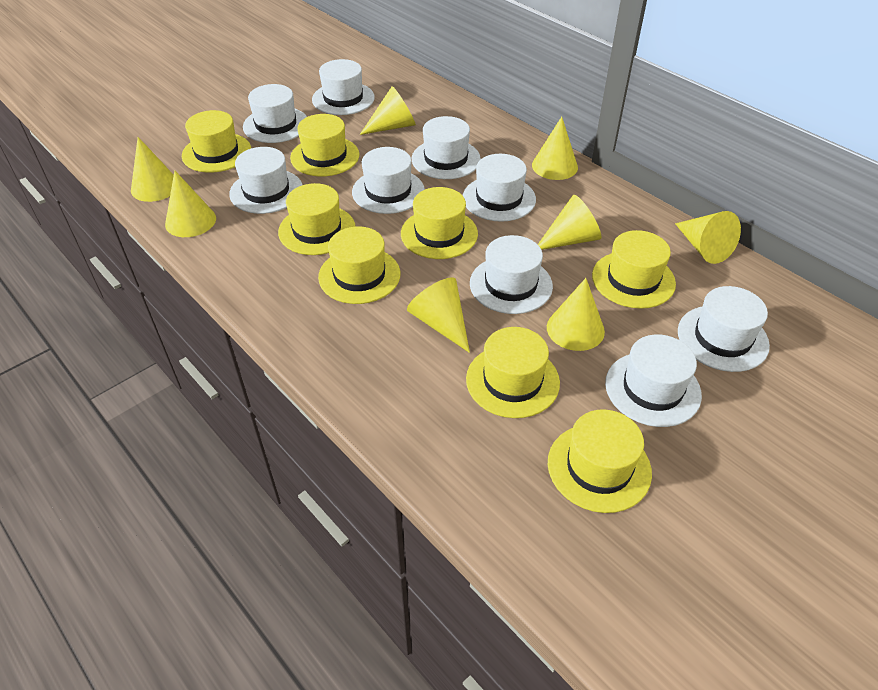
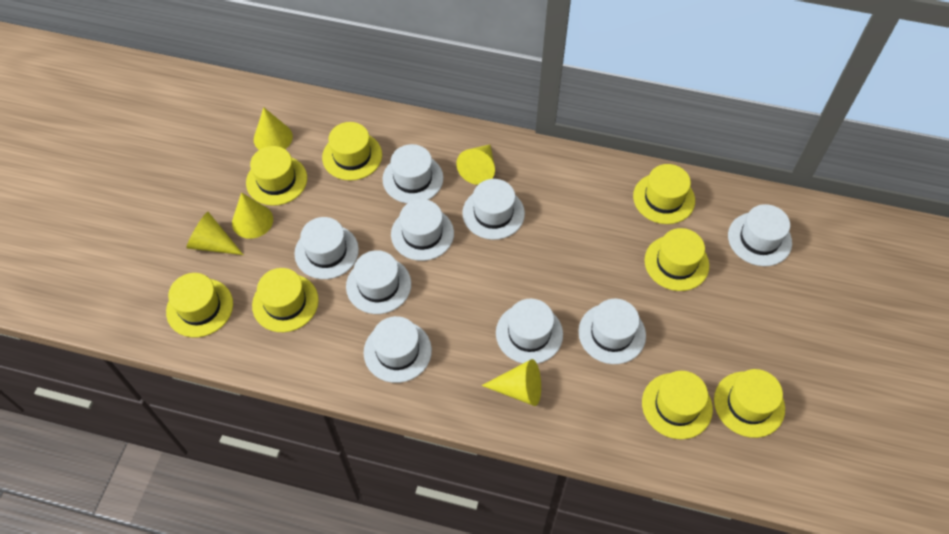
yellow cone: 8 -> 5

